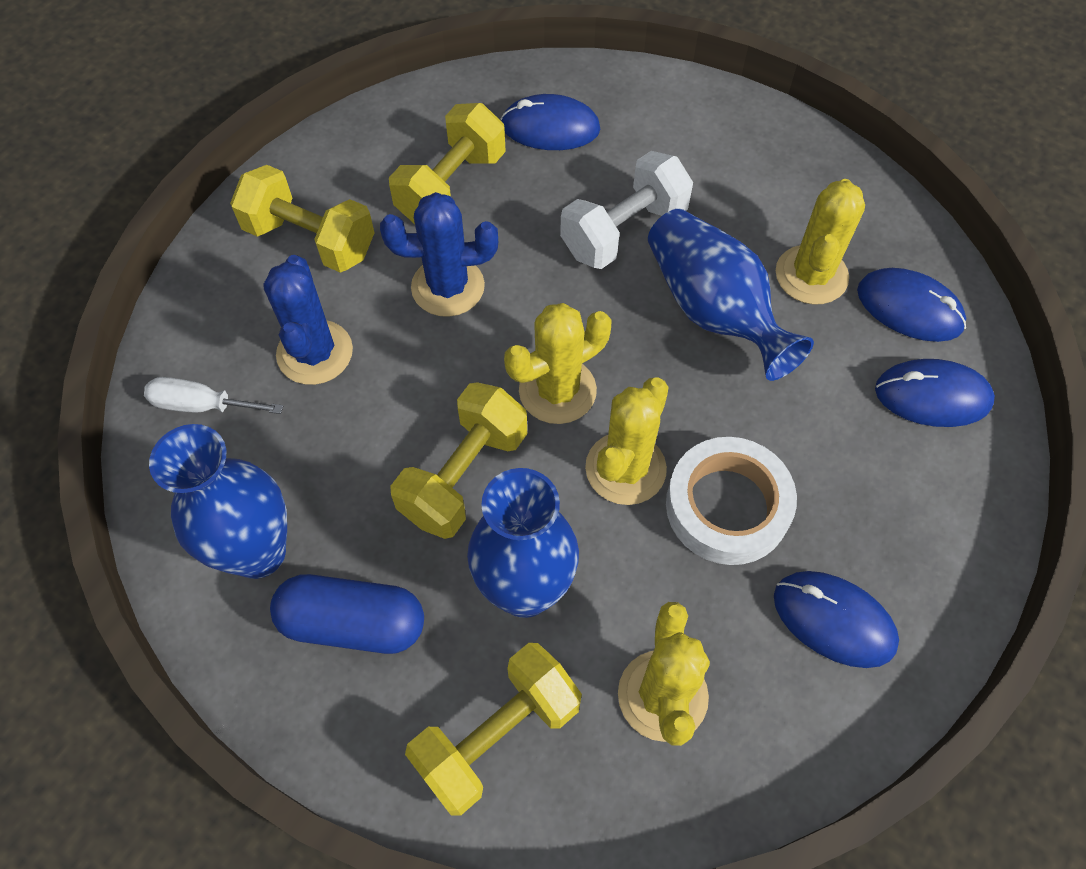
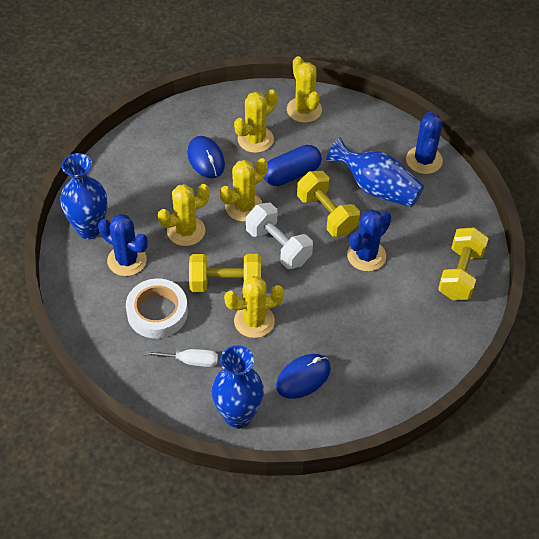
blue cactus: 2 -> 3
blue mouse: 4 -> 2
yellow cactus: 4 -> 5
yellow dumbbell: 4 -> 3

